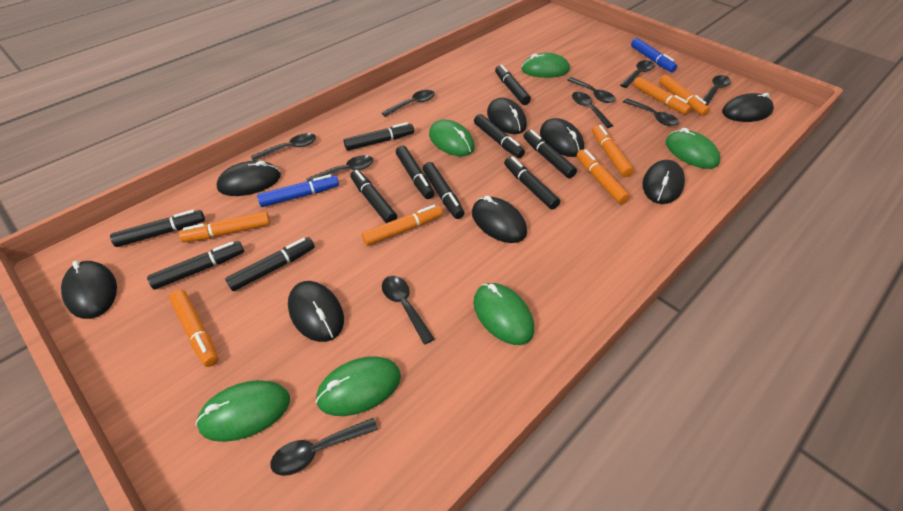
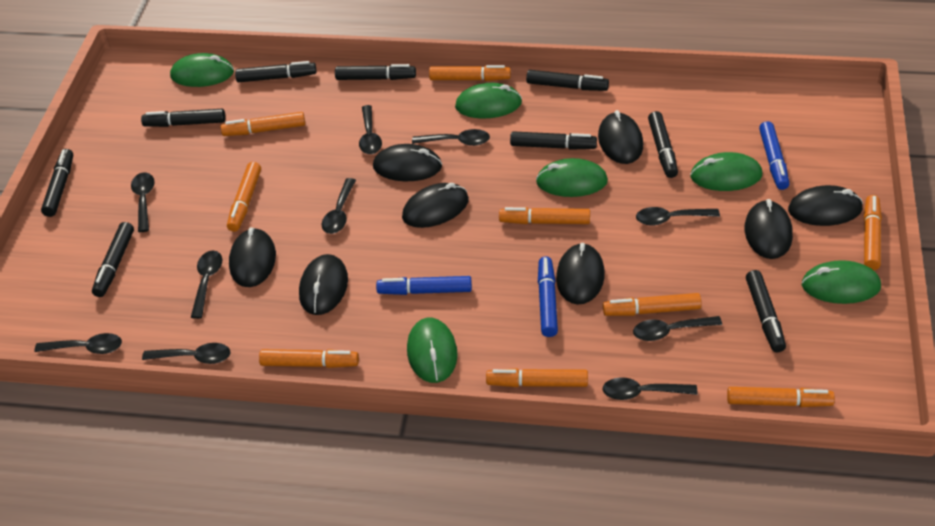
black marker: 11 -> 9
blue marker: 2 -> 3
orange marker: 7 -> 9

